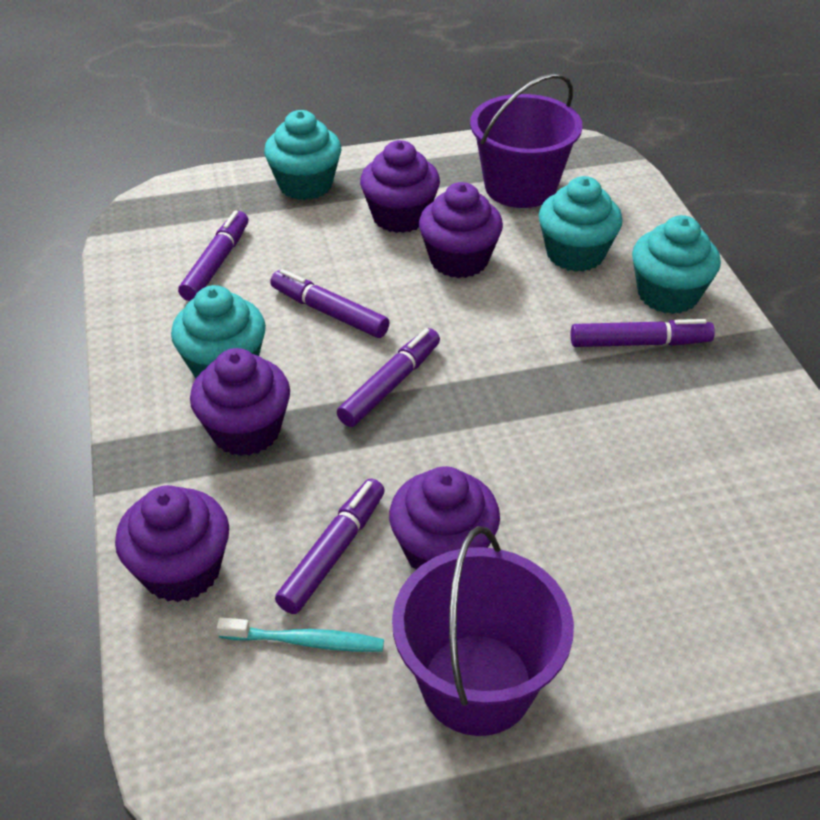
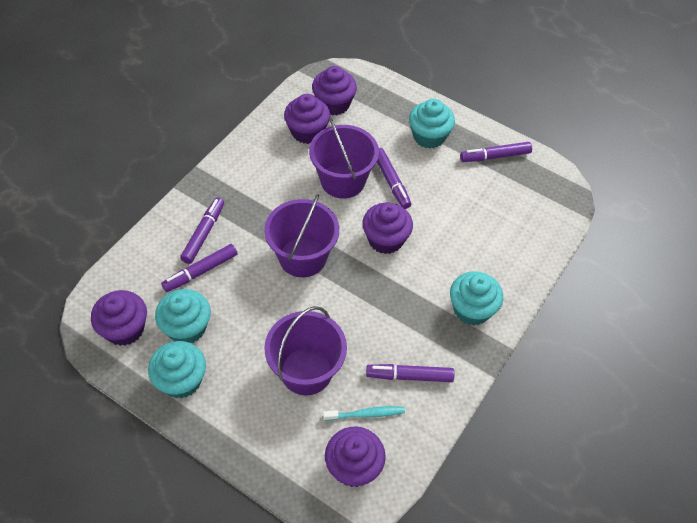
purple bucket: 2 -> 3

